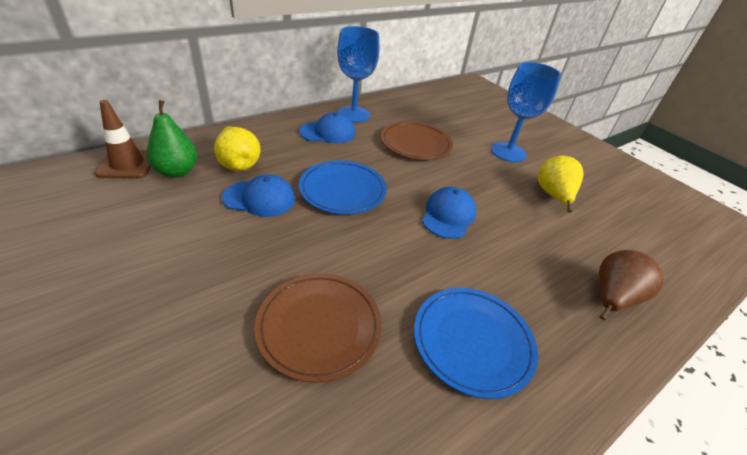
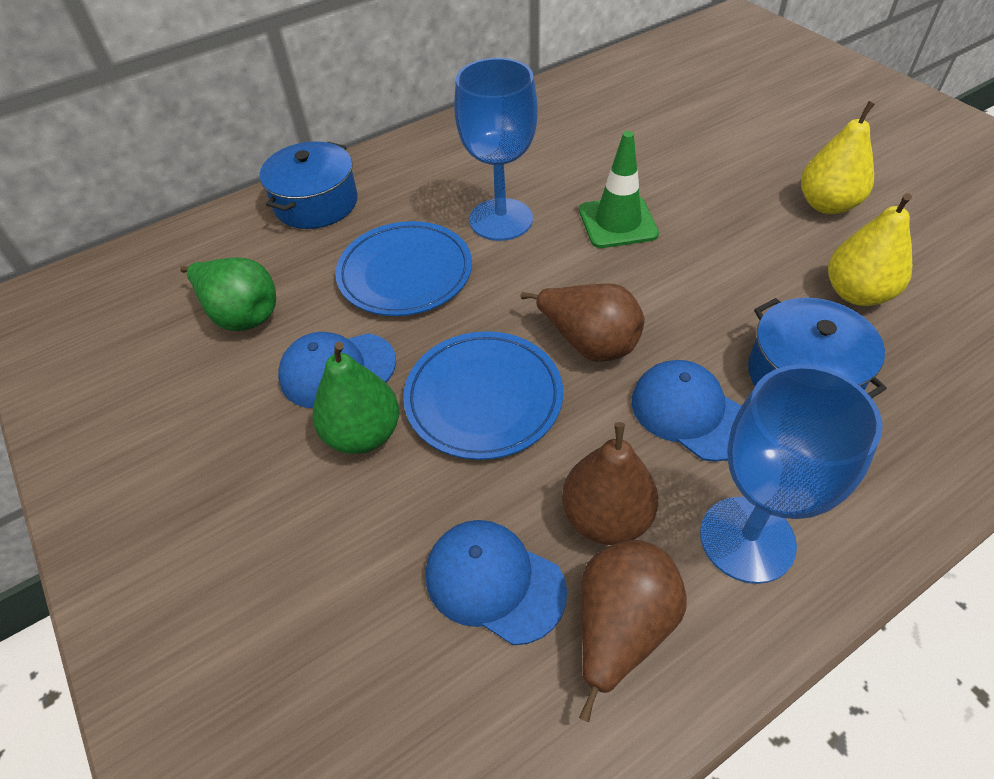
blue pot: 0 -> 2
brown pear: 1 -> 3
brown plate: 2 -> 0
brown traffic cone: 1 -> 0
green pear: 1 -> 2
green traffic cone: 0 -> 1

